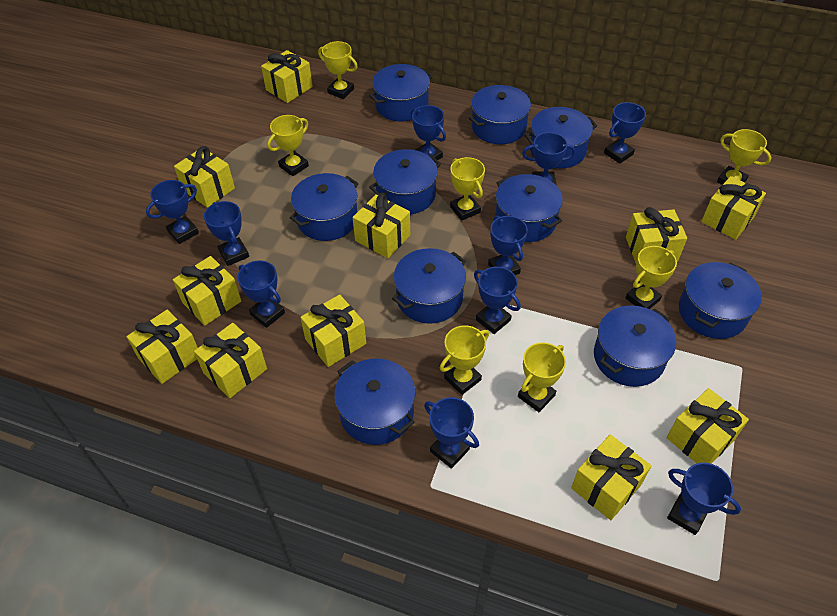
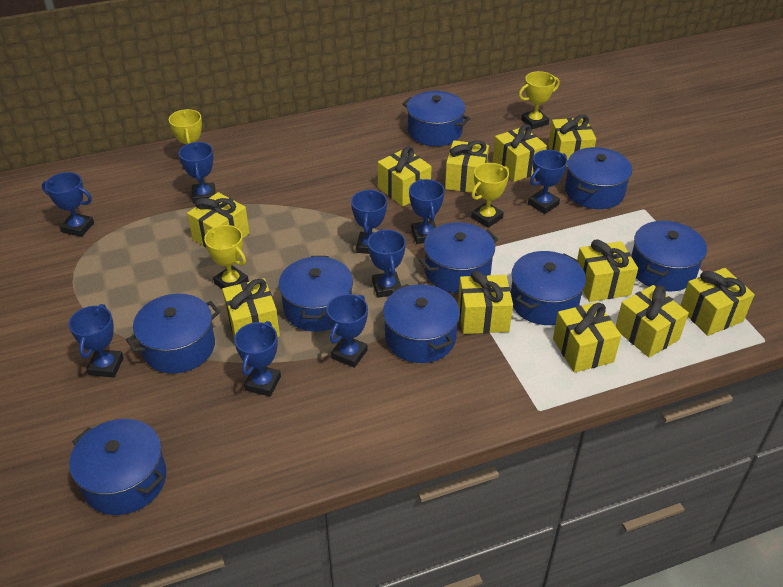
blue pot: 10 -> 9
blue trophy: 10 -> 9
yellow trophy: 7 -> 4

